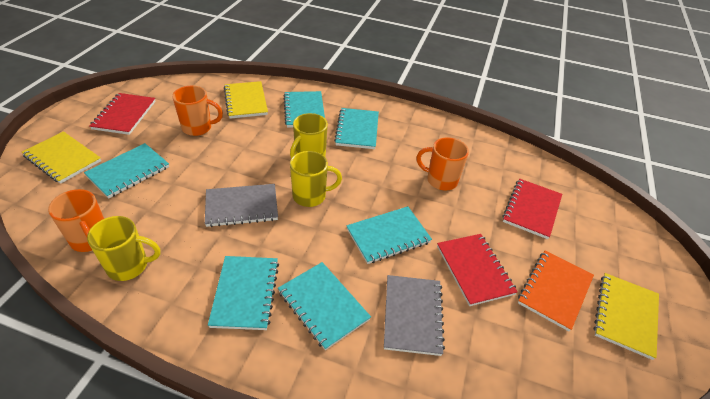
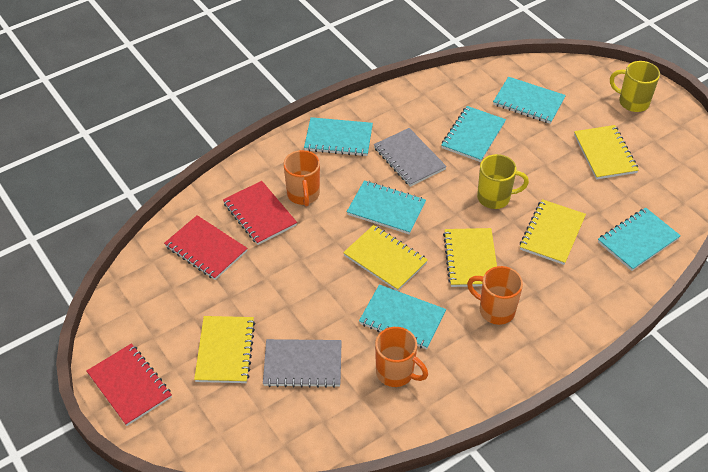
orange notebook: 1 -> 0
yellow mug: 3 -> 2
yellow notebook: 3 -> 5

